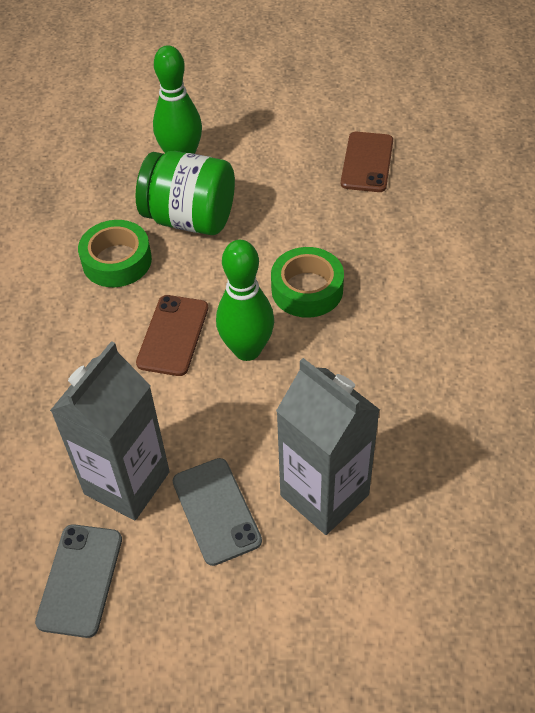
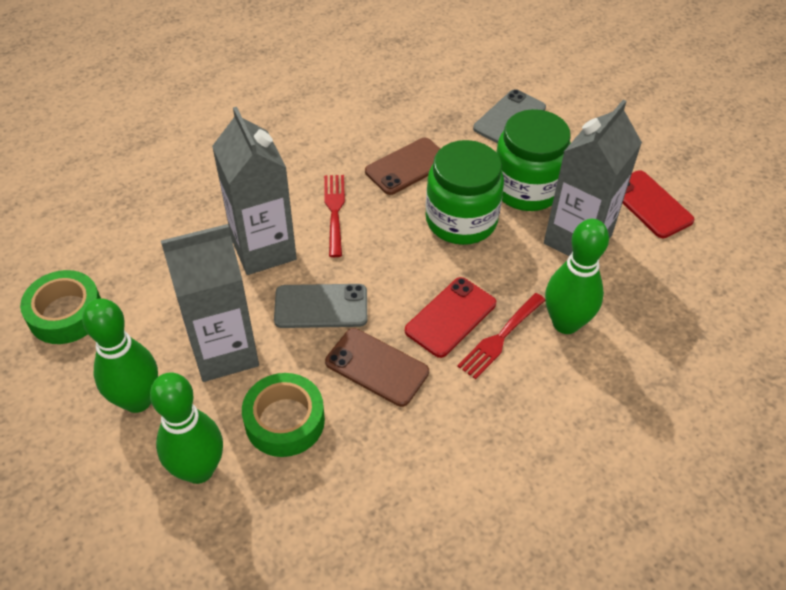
green bowling pin: 2 -> 3
green jar: 1 -> 2
grey carton: 2 -> 3
red fork: 0 -> 2
red phone: 0 -> 2

